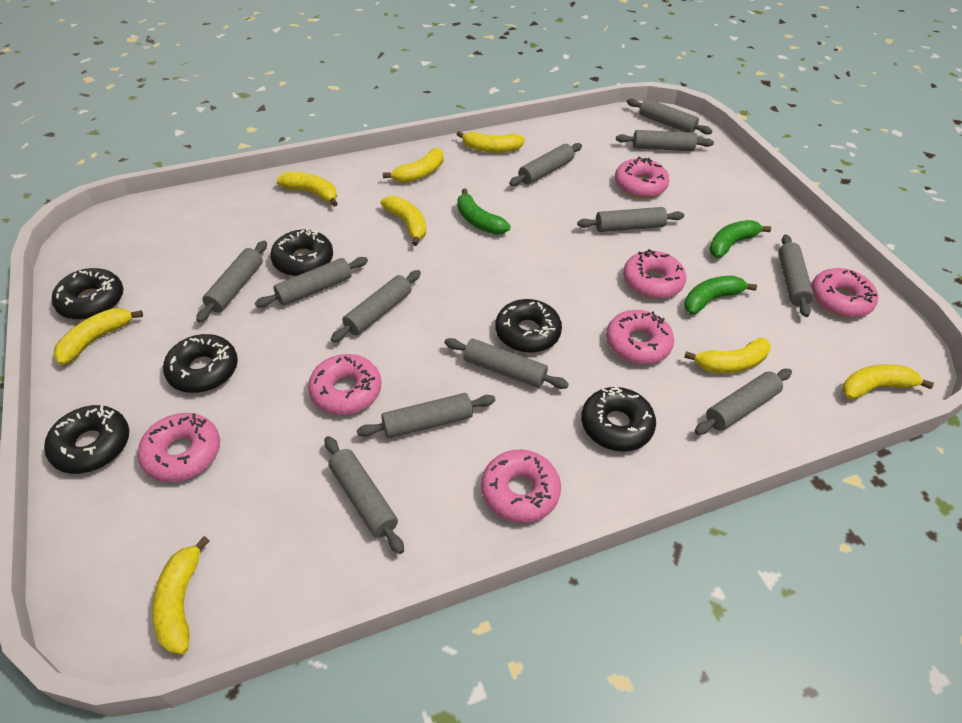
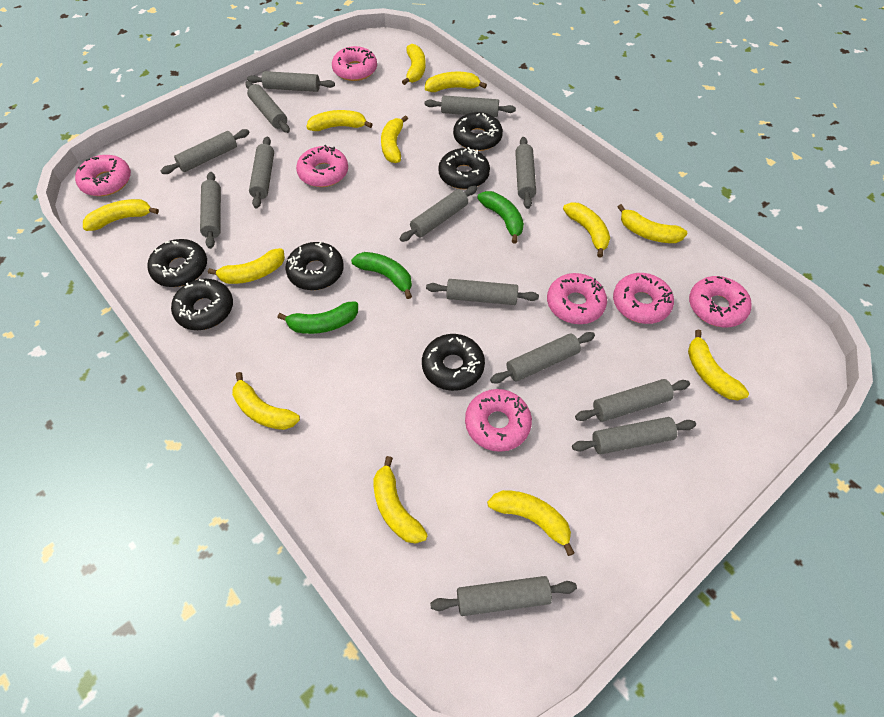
grey rolling pin: 12 -> 13
yellow banana: 8 -> 12

